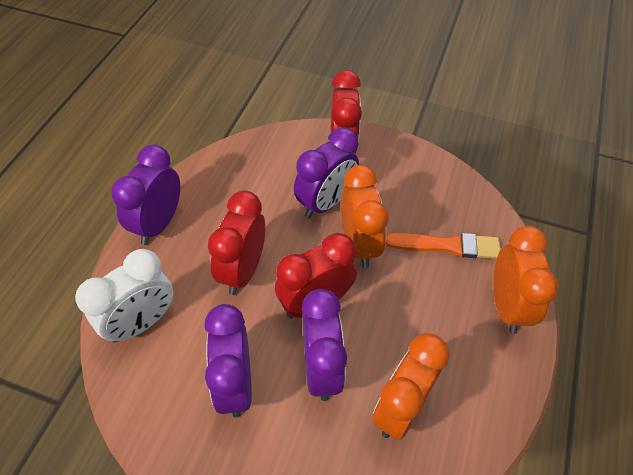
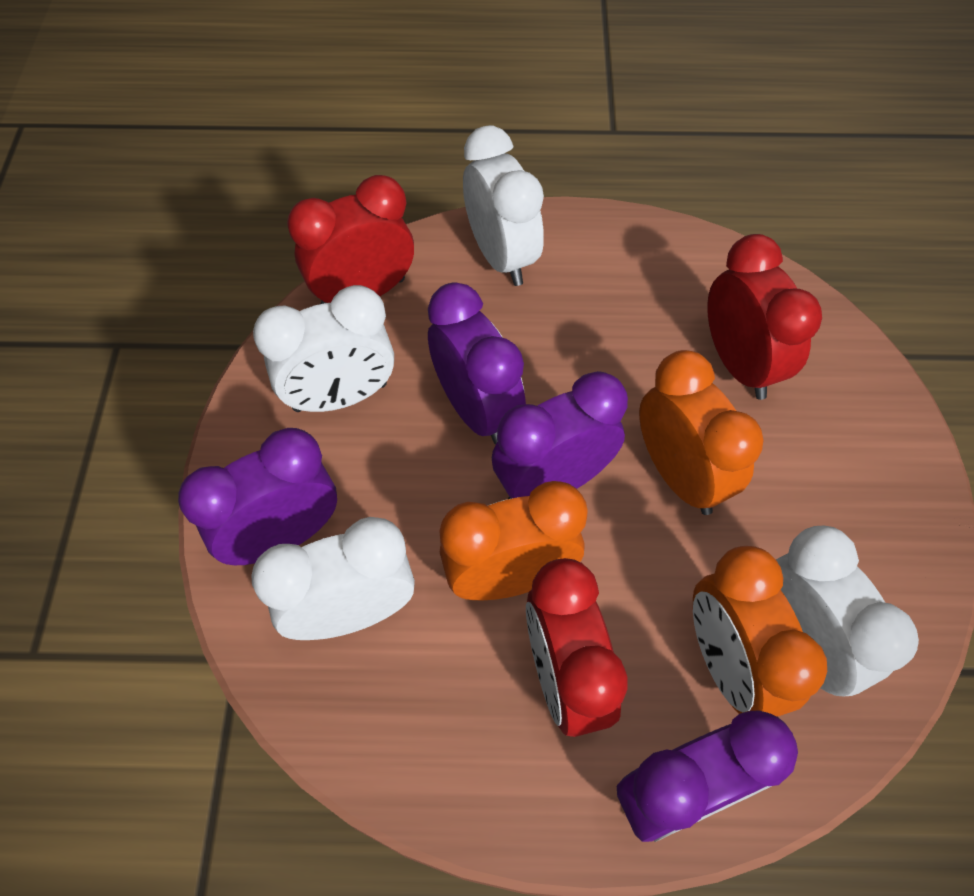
orange brush: 1 -> 0
white clock: 1 -> 4

